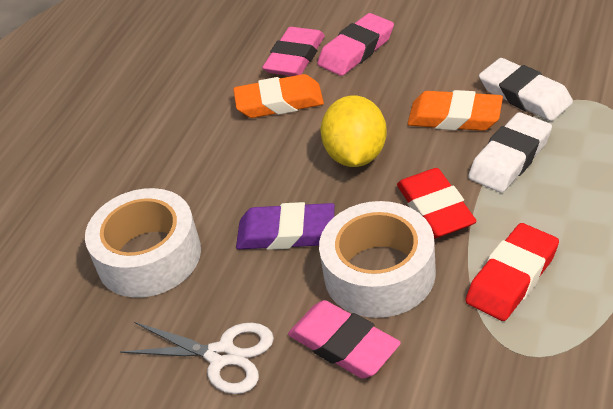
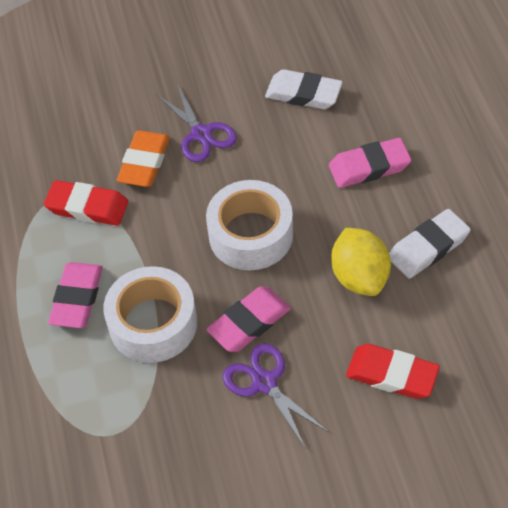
orange eraser: 2 -> 1
purple eraser: 1 -> 0
purple scissors: 0 -> 2
white scissors: 1 -> 0

